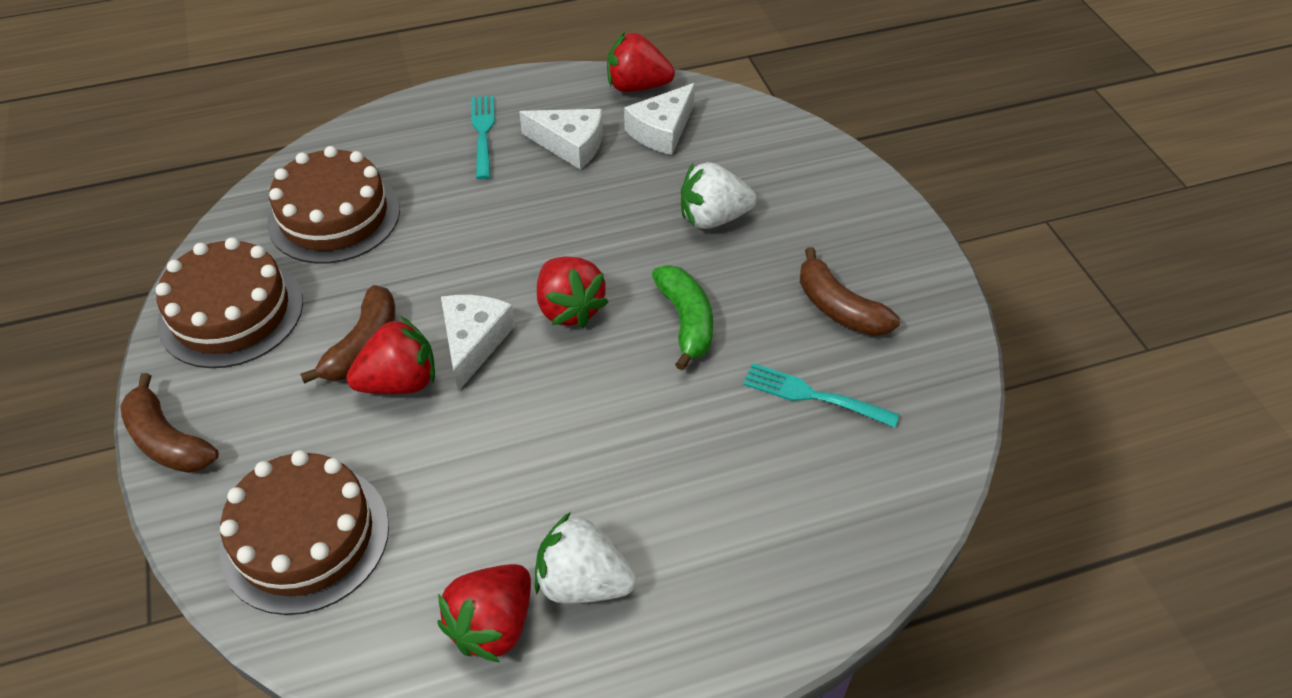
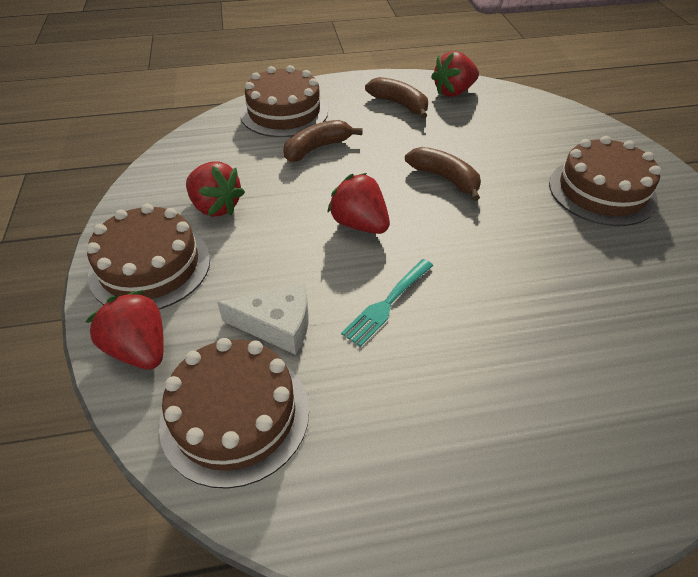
brown cake: 3 -> 4
green banana: 1 -> 0
turquoise fork: 2 -> 1
white cheese: 3 -> 1
white strawberry: 2 -> 0

